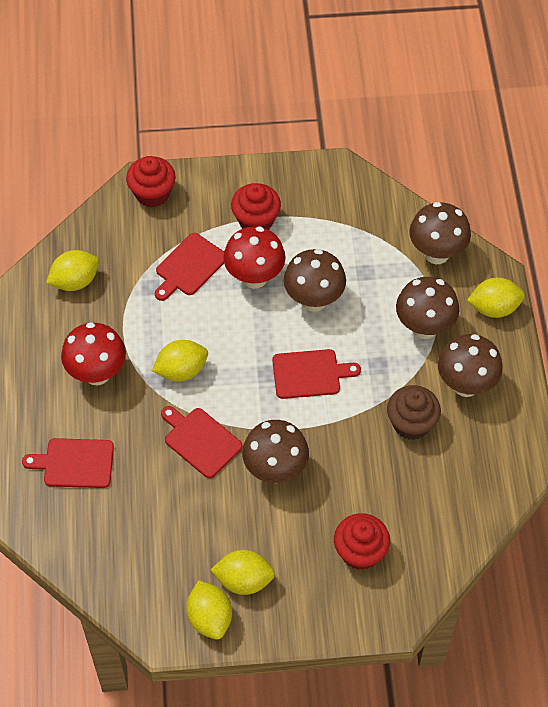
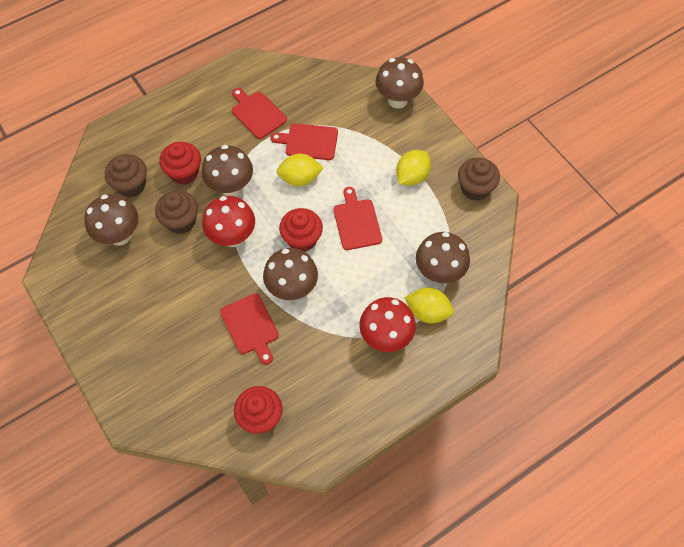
brown cupcake: 1 -> 3
yellow lemon: 5 -> 3

